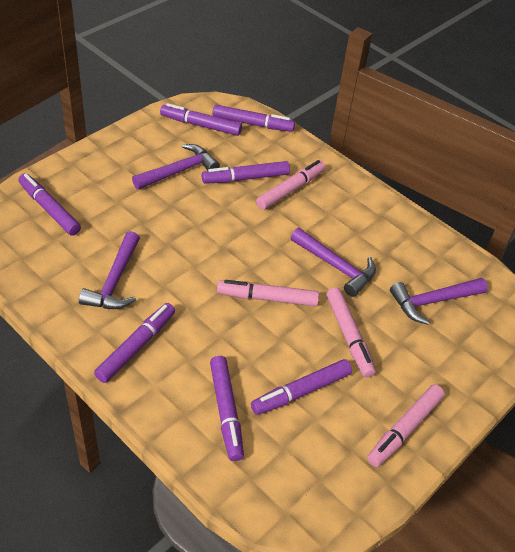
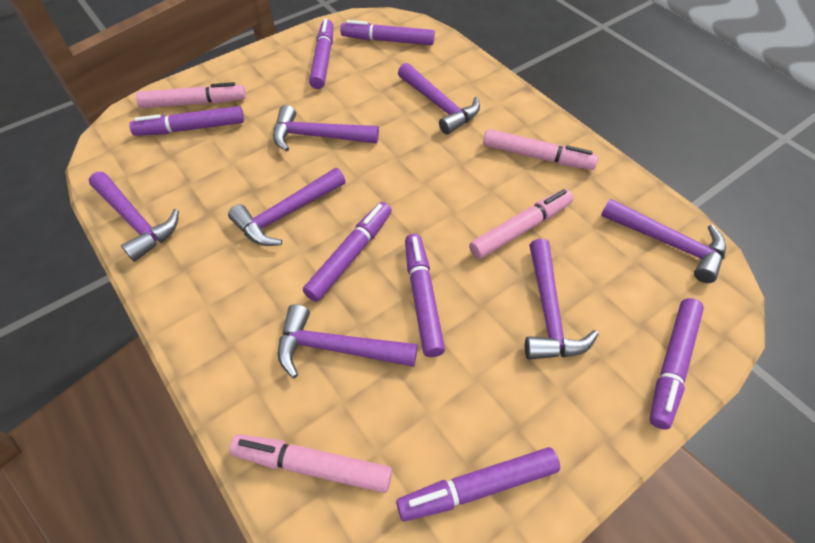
purple hammer: 4 -> 7

